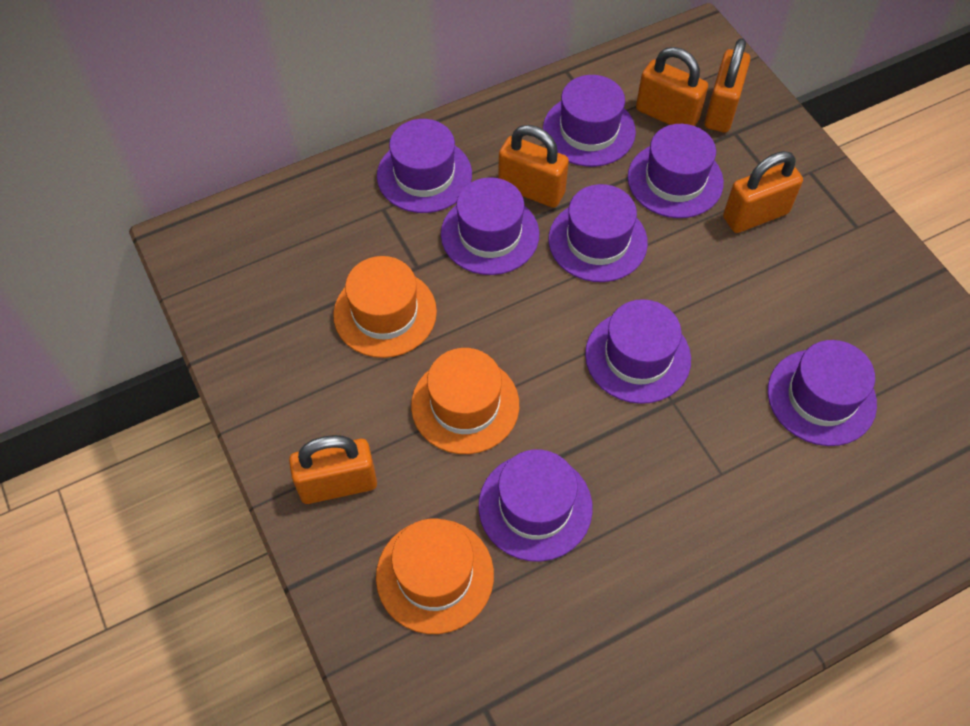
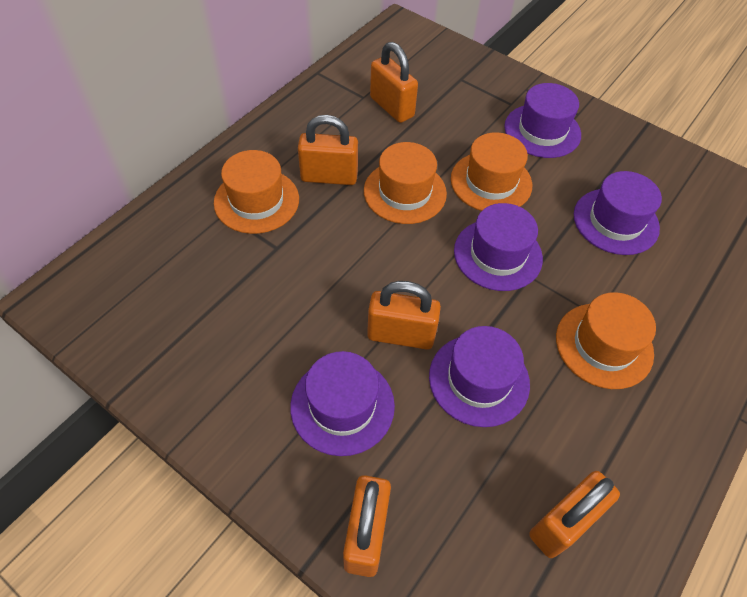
orange hat: 3 -> 4
purple hat: 8 -> 5

